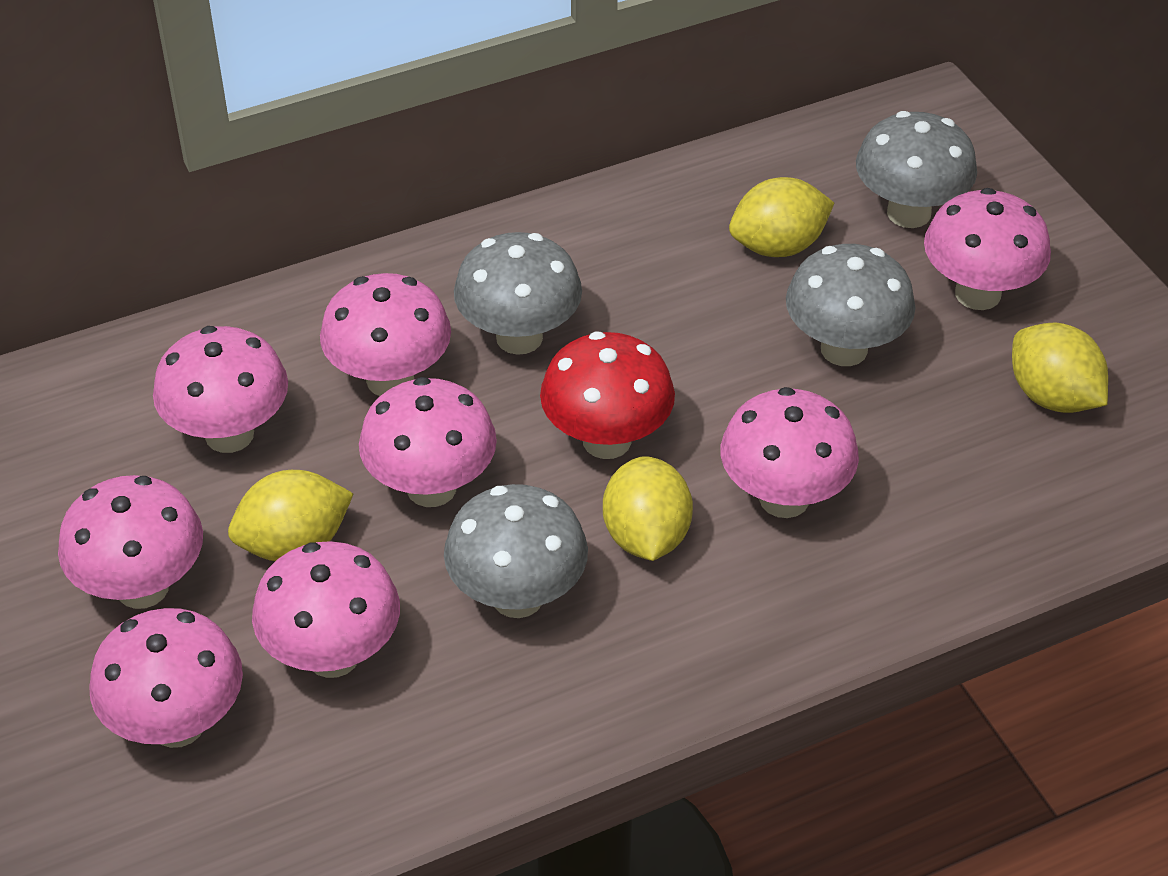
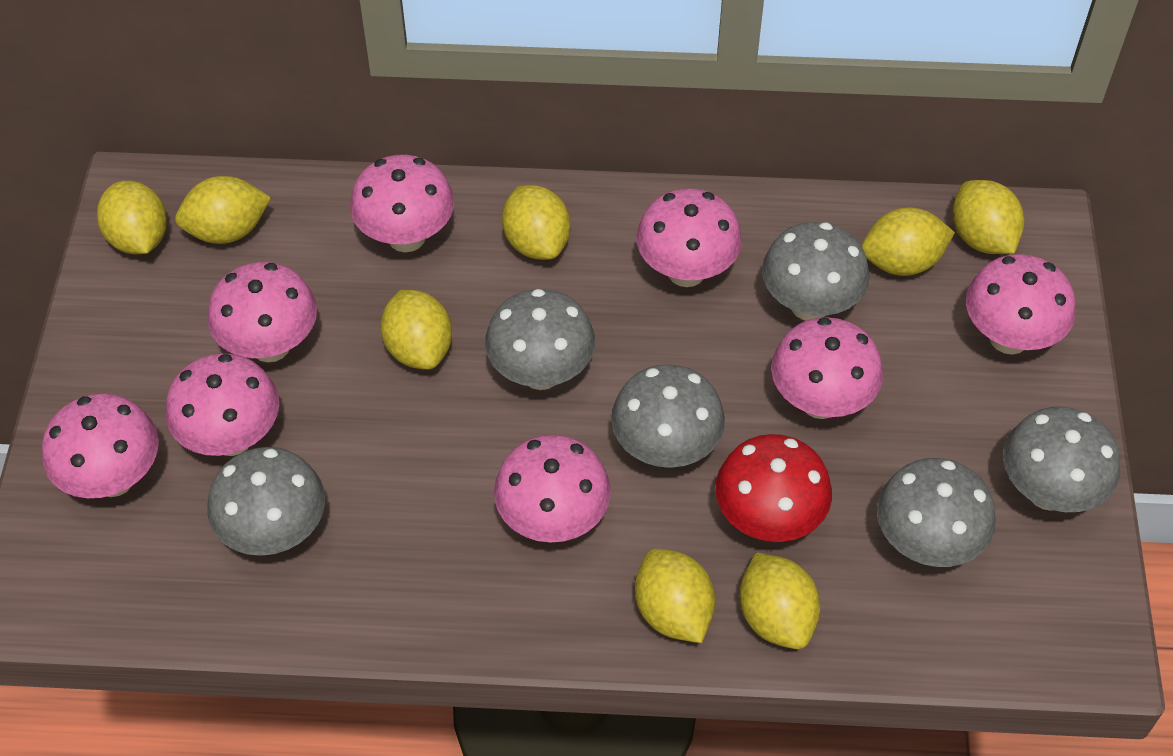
grey mushroom: 4 -> 6
yellow lemon: 4 -> 8

